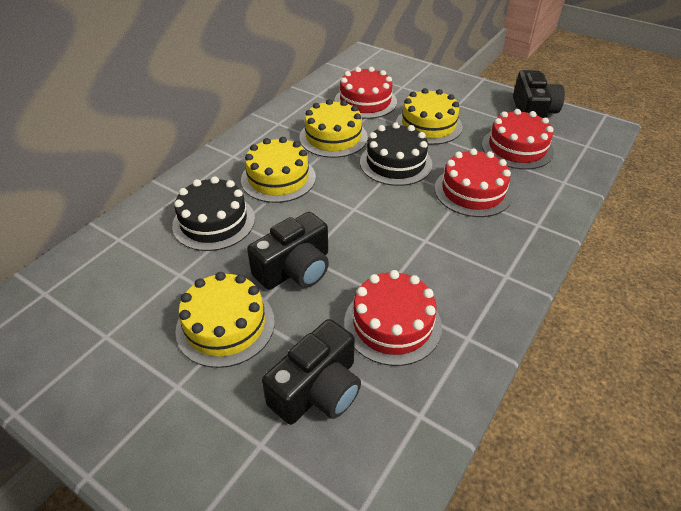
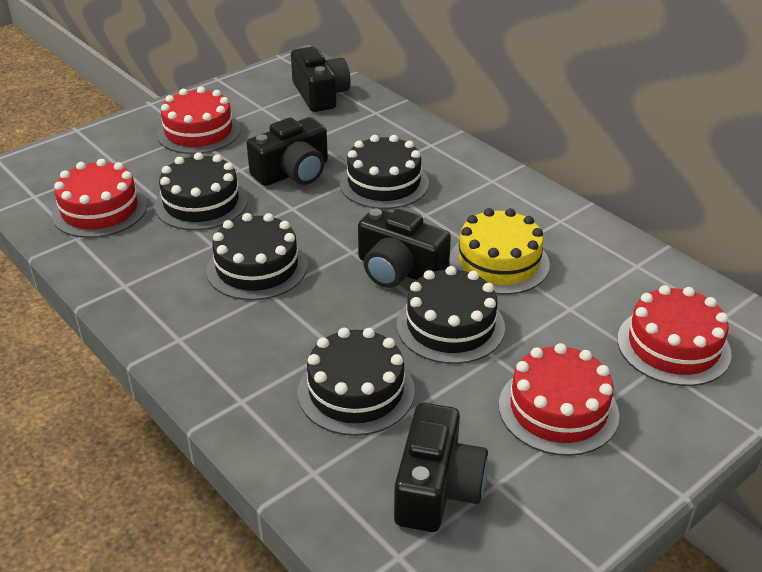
black cake: 2 -> 5
black camera: 3 -> 4
yellow cake: 4 -> 1

